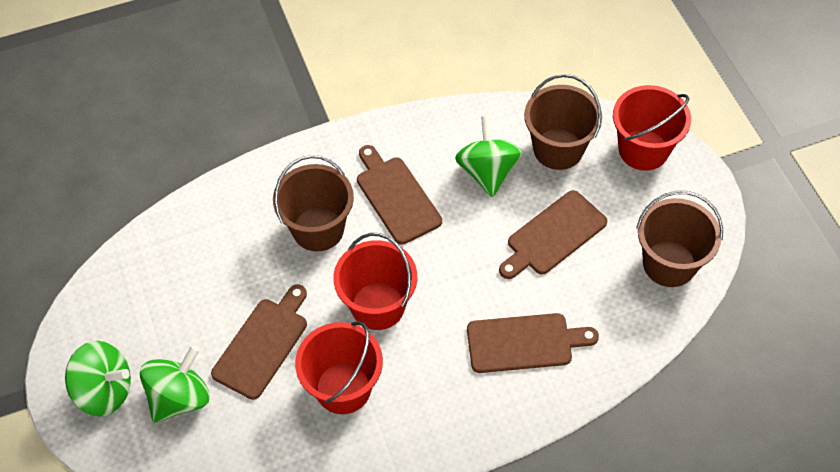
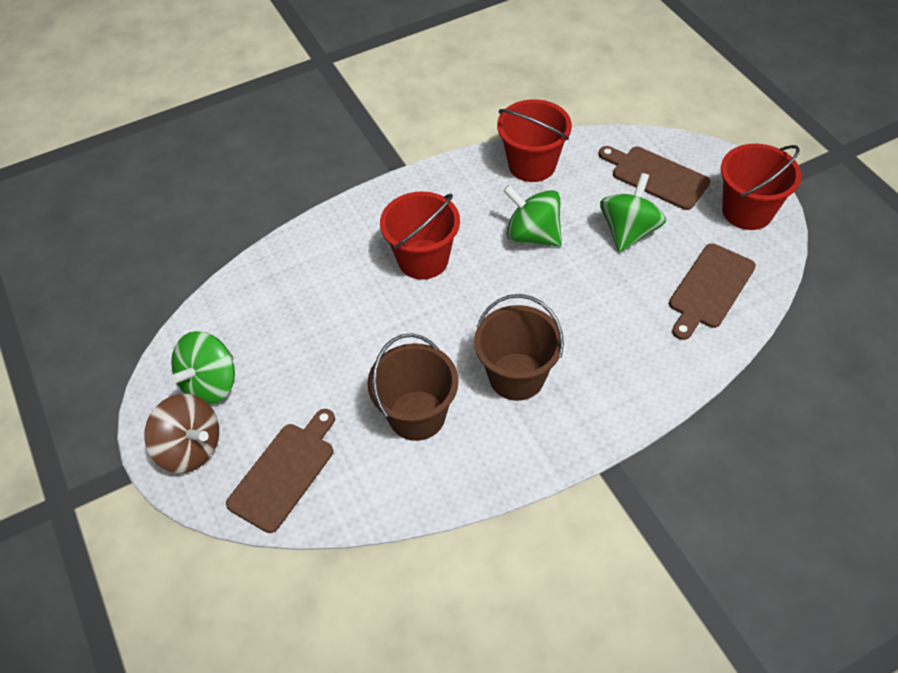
brown bucket: 3 -> 2
brown cutting board: 4 -> 3
brown spinning top: 0 -> 1

